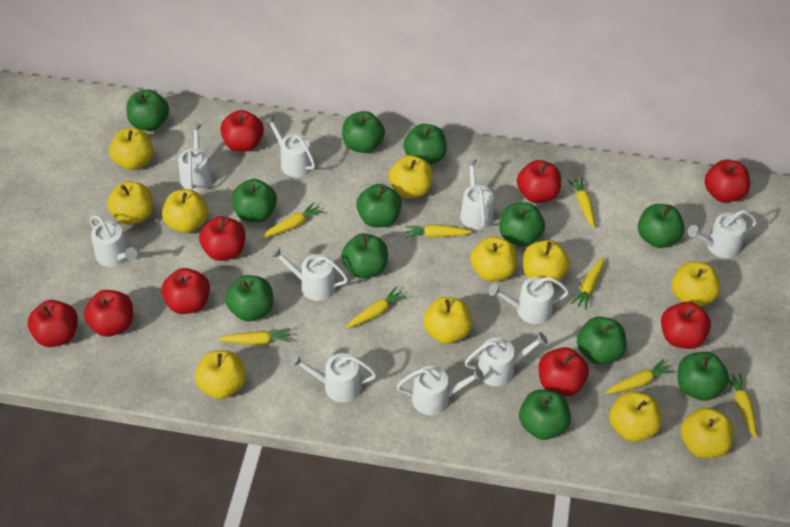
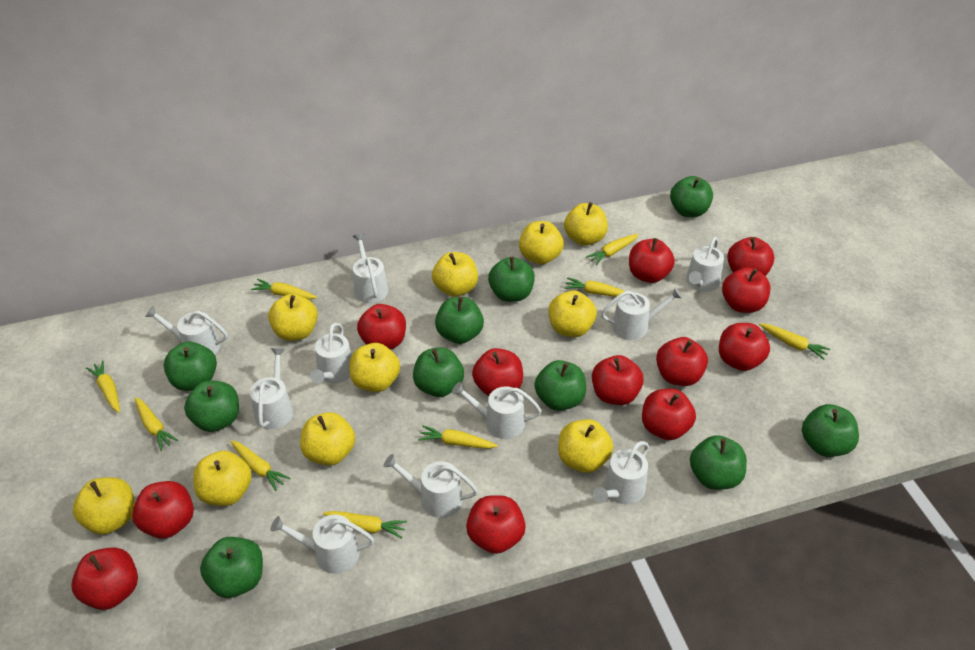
green apple: 12 -> 10
red apple: 9 -> 12
yellow apple: 11 -> 10
yellow carrot: 8 -> 9

